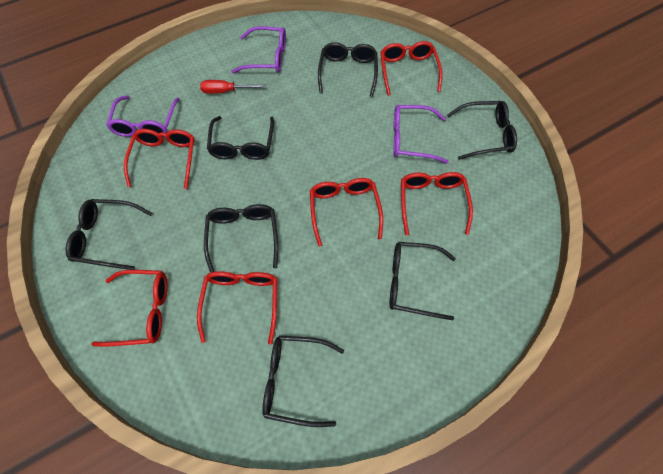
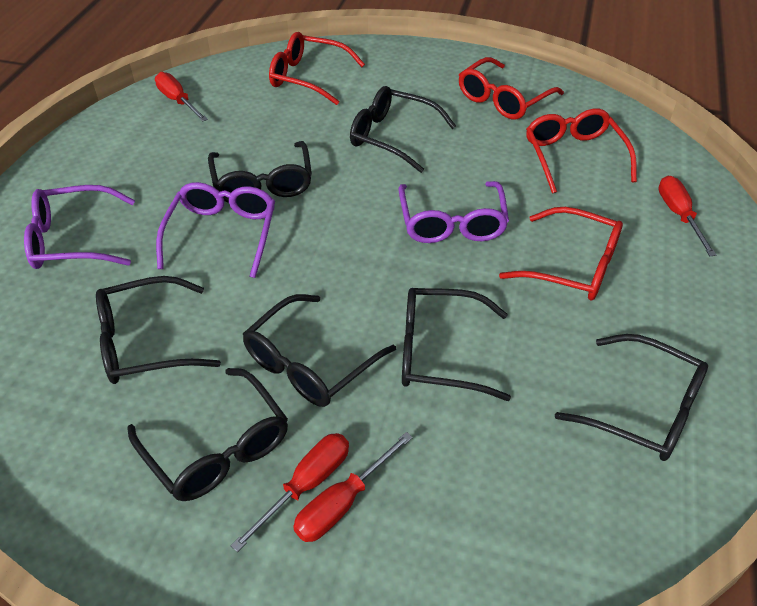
red glasses: 6 -> 4
red screwdriver: 1 -> 4

